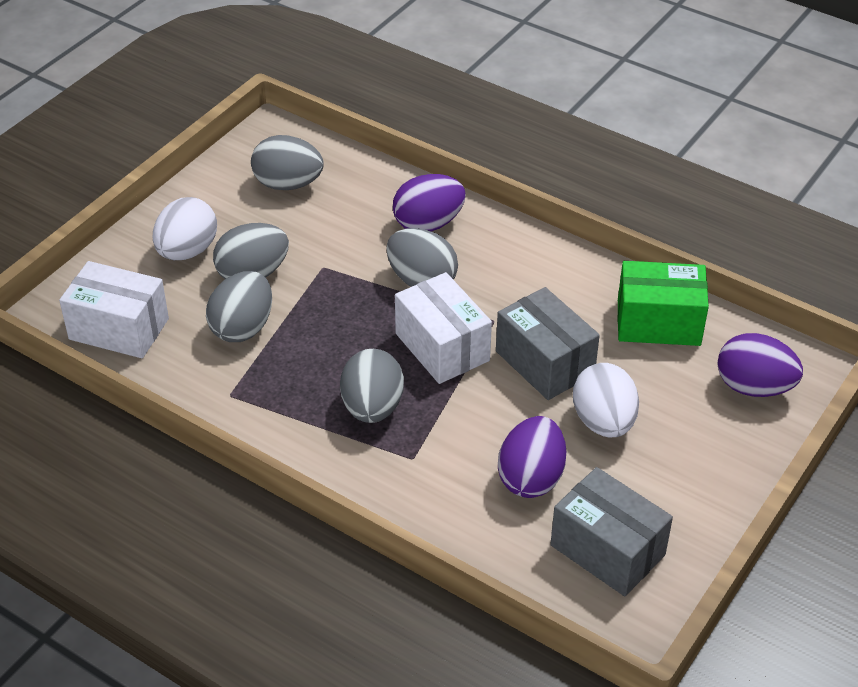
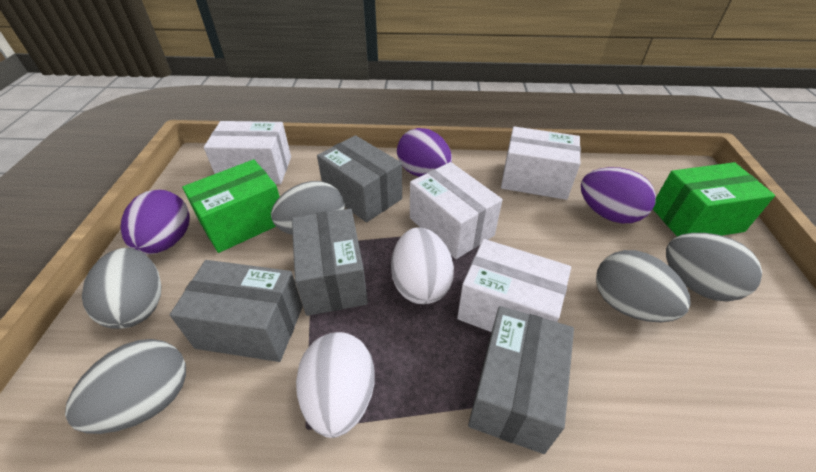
green box: 1 -> 2
grey box: 2 -> 4
white box: 2 -> 4

